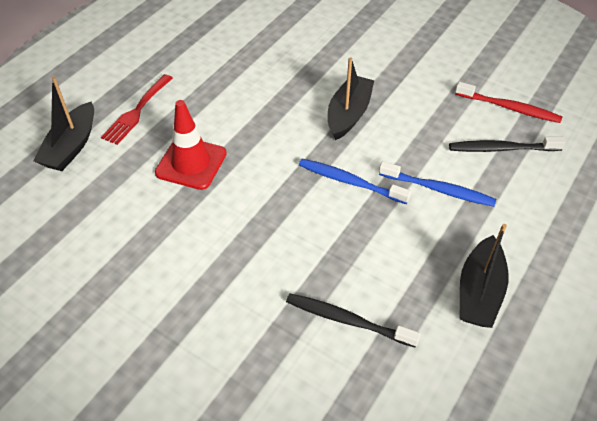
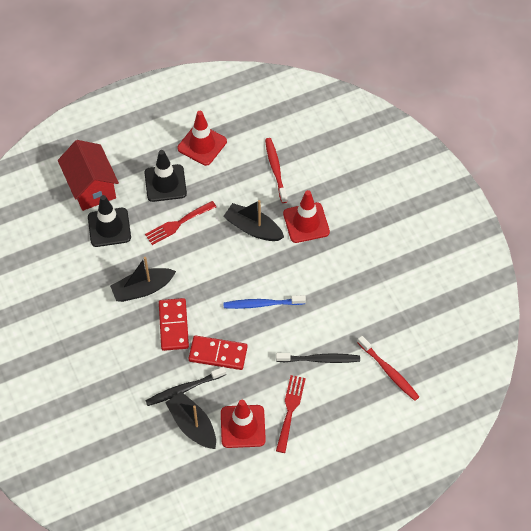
black traffic cone: 0 -> 2
blue toothbrush: 2 -> 1
red domino: 0 -> 2
red fork: 1 -> 2
red house: 0 -> 1
red toothbrush: 1 -> 2
red traffic cone: 1 -> 3

